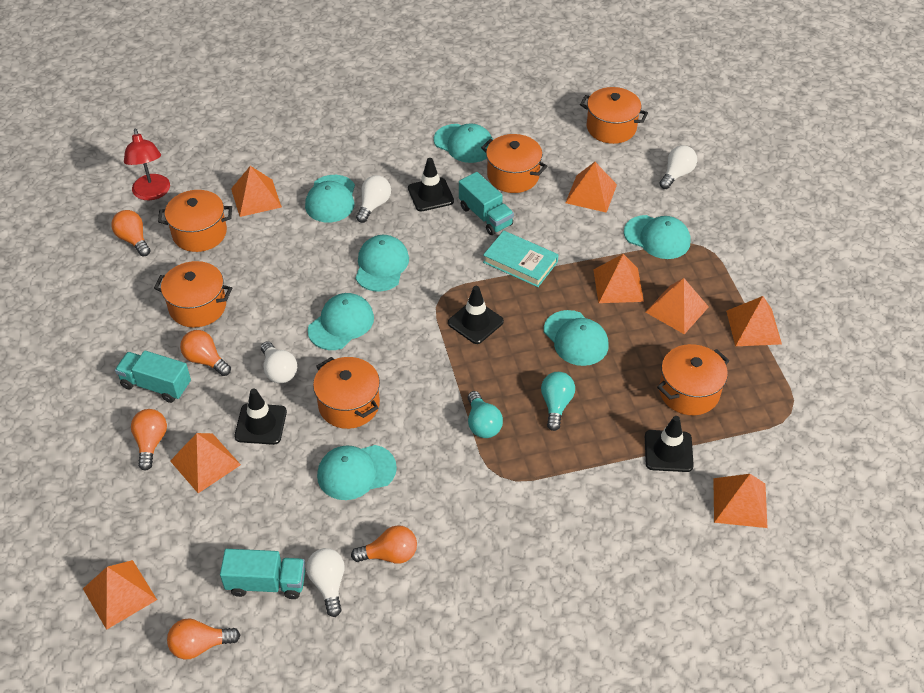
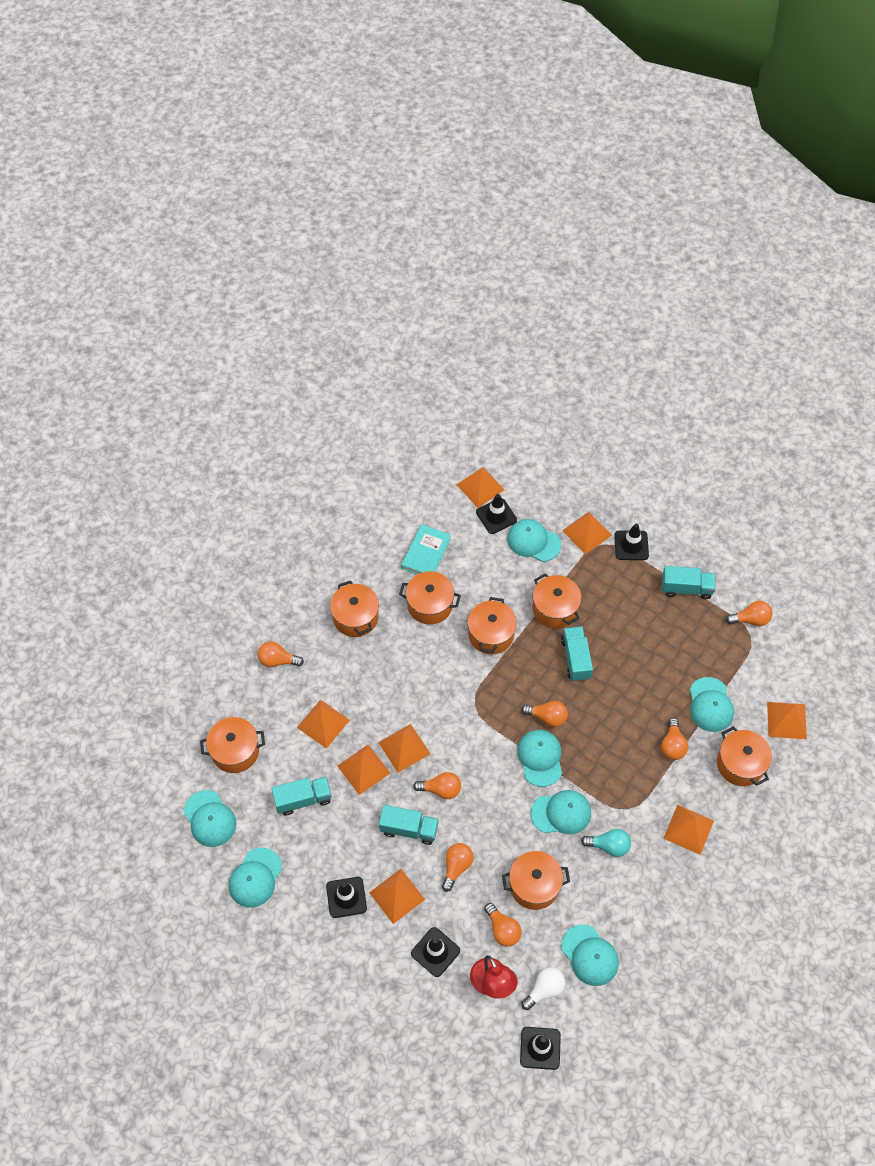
black traffic cone: 4 -> 5
orange light bulb: 5 -> 7
orange pot: 6 -> 7
turquoise light bulb: 2 -> 1
turquoise truck: 3 -> 4
white light bulb: 4 -> 1

